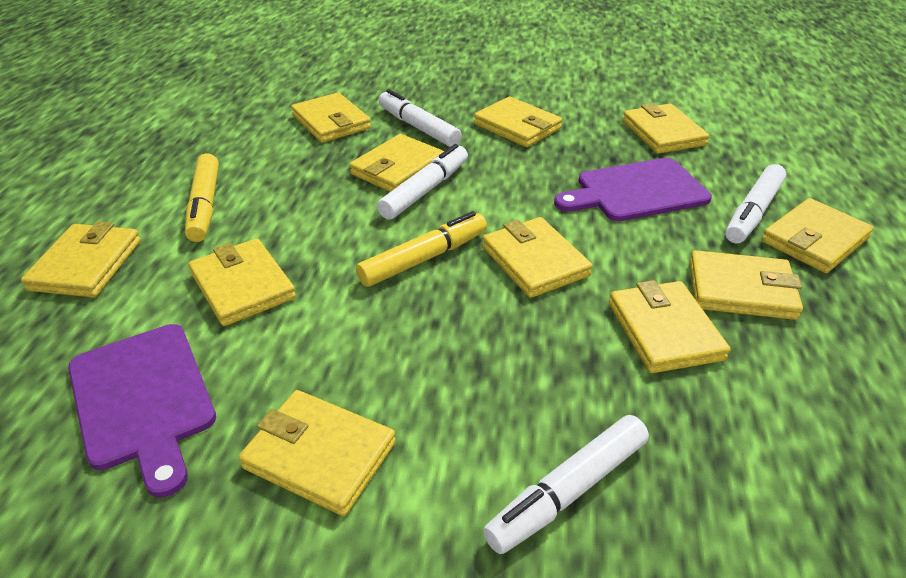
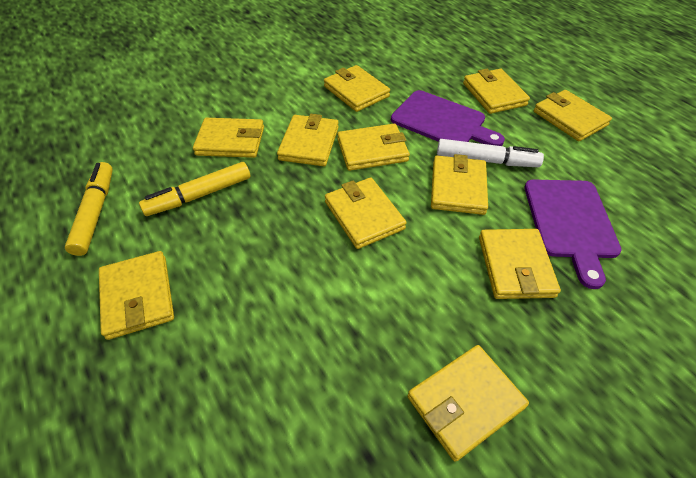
white marker: 4 -> 1

